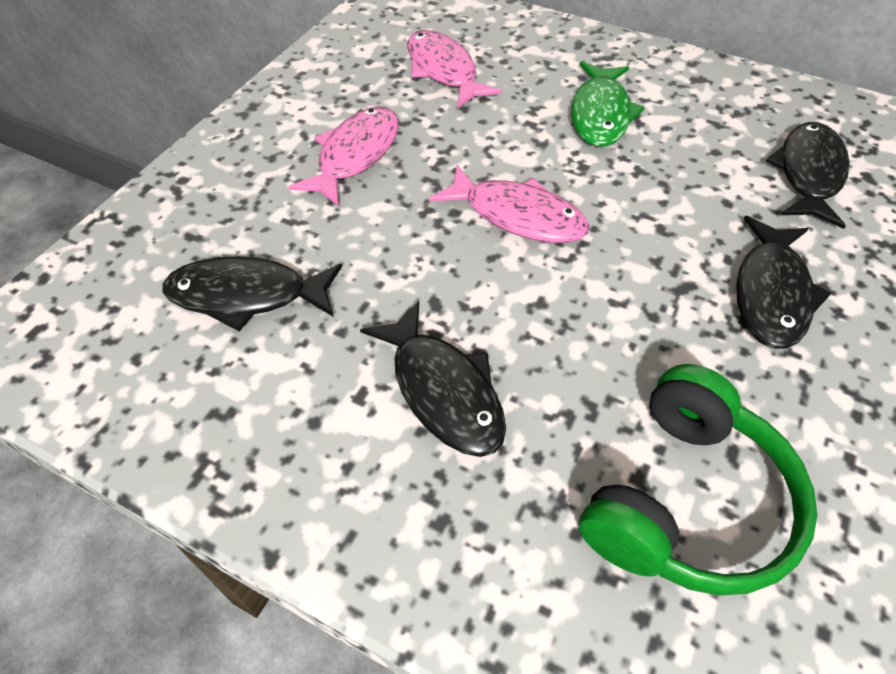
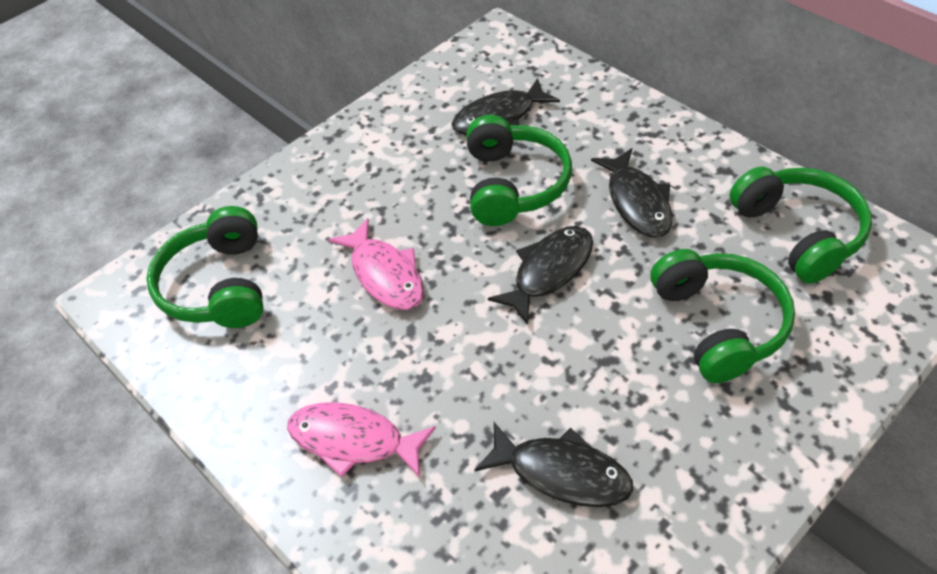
green fish: 1 -> 0
green headphones: 1 -> 4
pink fish: 3 -> 2

